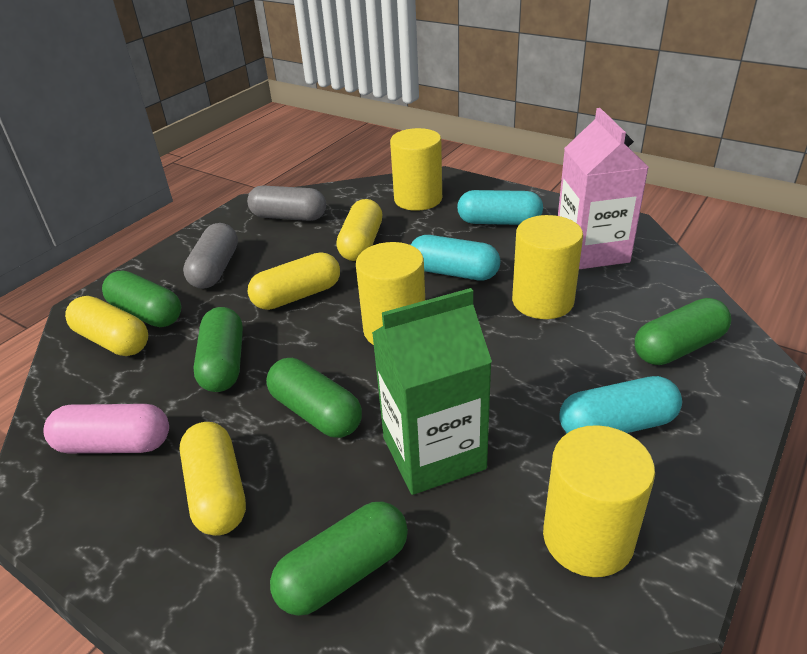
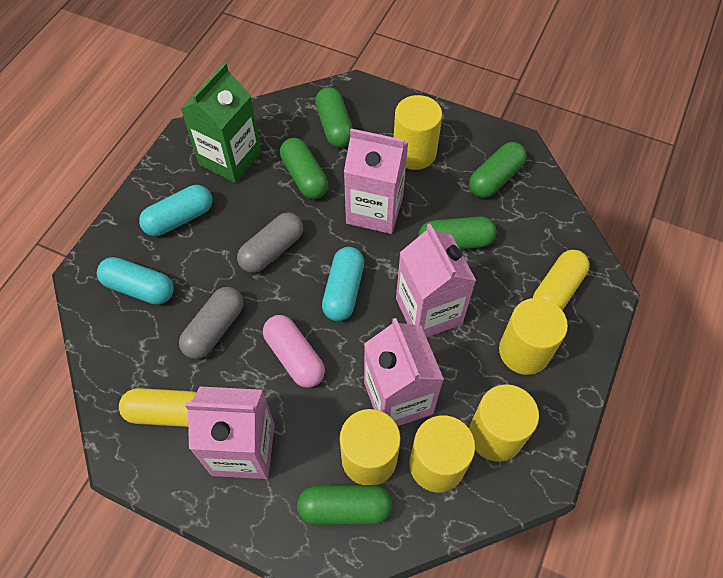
pink carton: 1 -> 4
yellow capsule: 4 -> 2
yellow cylinder: 4 -> 5

